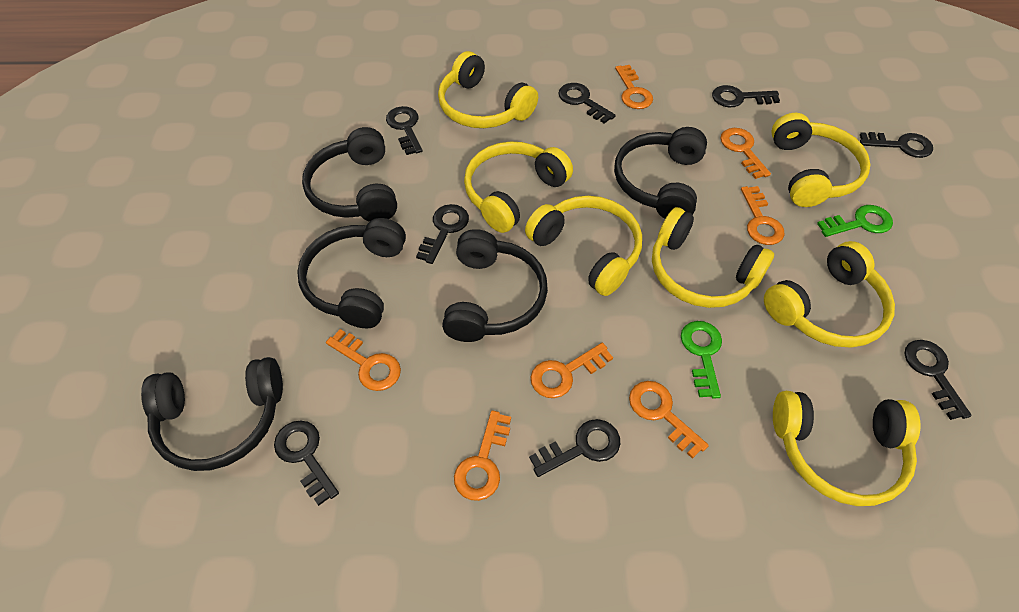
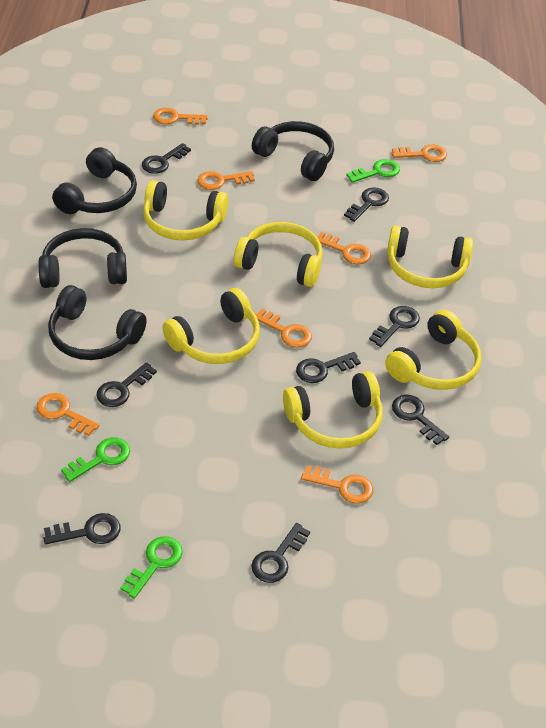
black headphones: 5 -> 4
green key: 2 -> 3
yellow headphones: 7 -> 6

